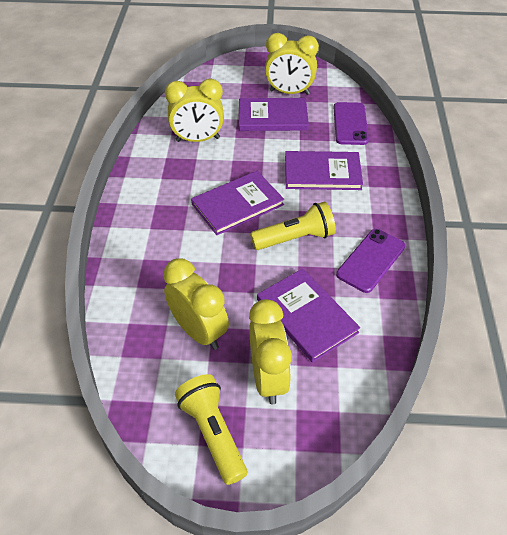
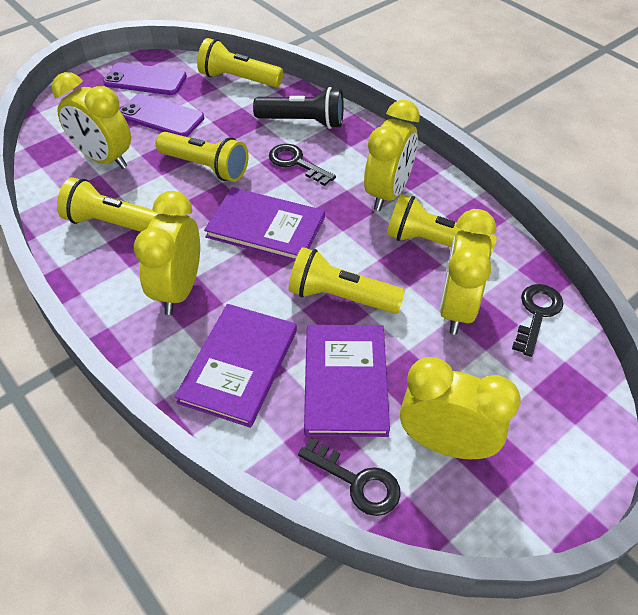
black flashlight: 0 -> 1
black key: 0 -> 3
purple book: 4 -> 3
yellow clock: 4 -> 5
yellow flashlight: 2 -> 5

